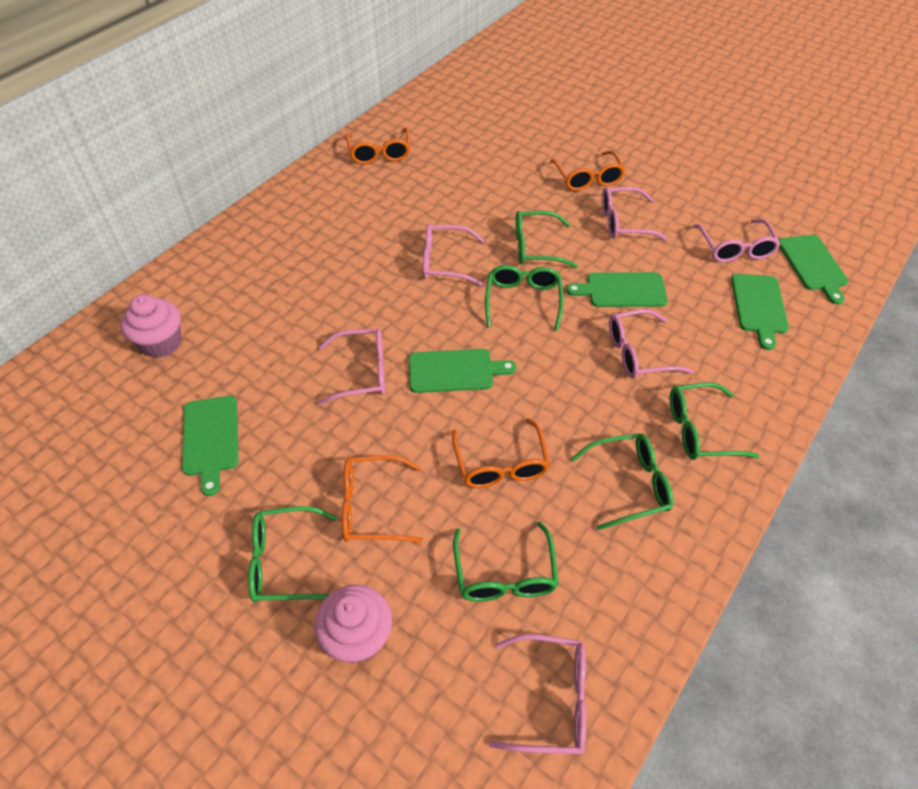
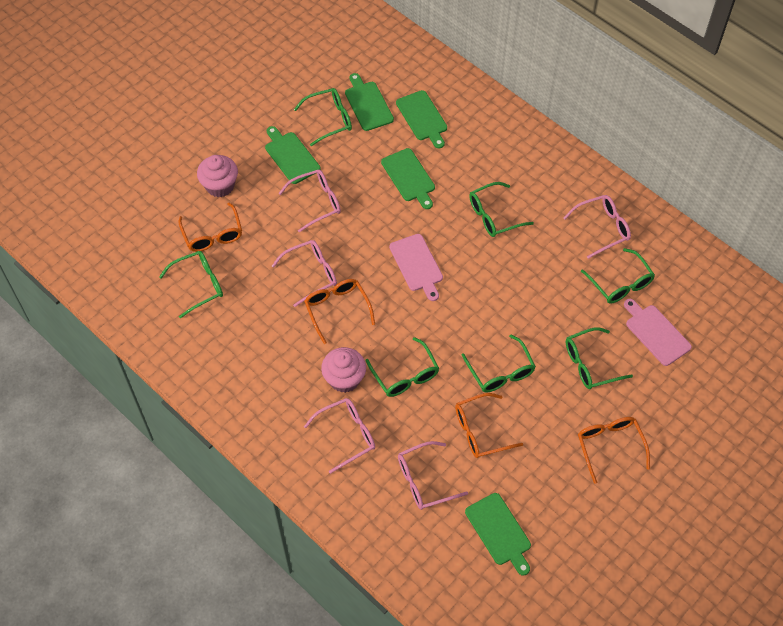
green glasses: 6 -> 7
pink cutting board: 0 -> 2
pink glasses: 6 -> 5

